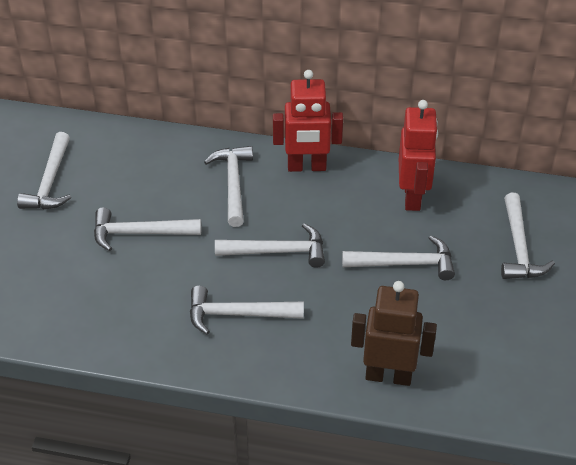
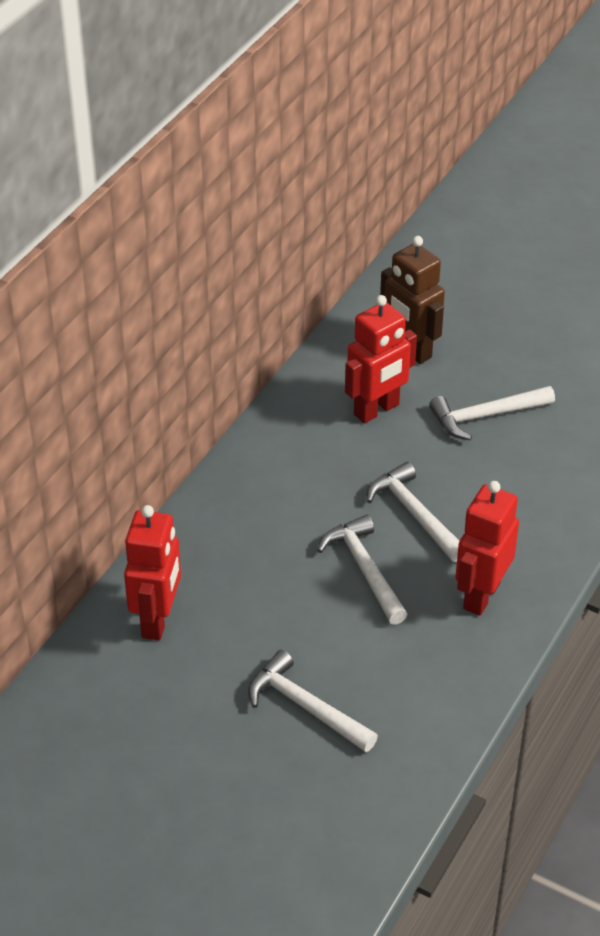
red robot: 2 -> 3
white hammer: 7 -> 4

